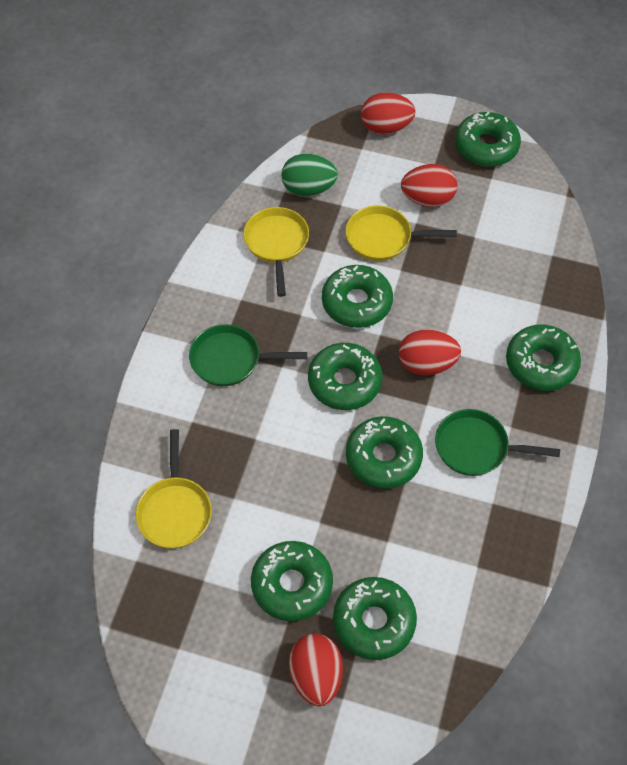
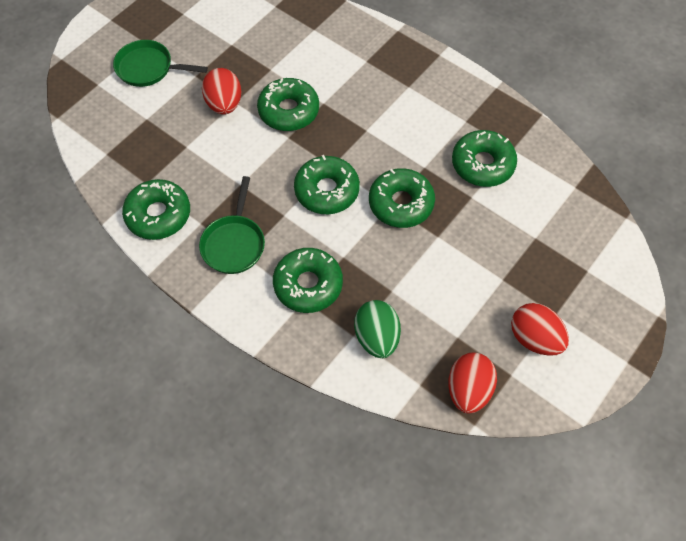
green donut: 7 -> 6
red egg: 4 -> 3
yellow pan: 3 -> 0

